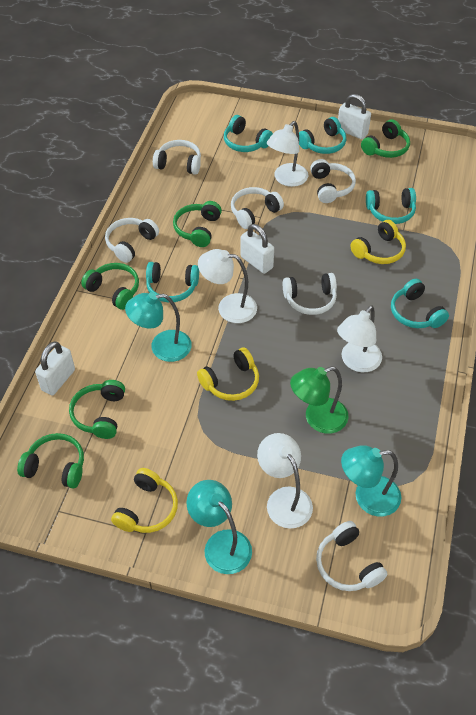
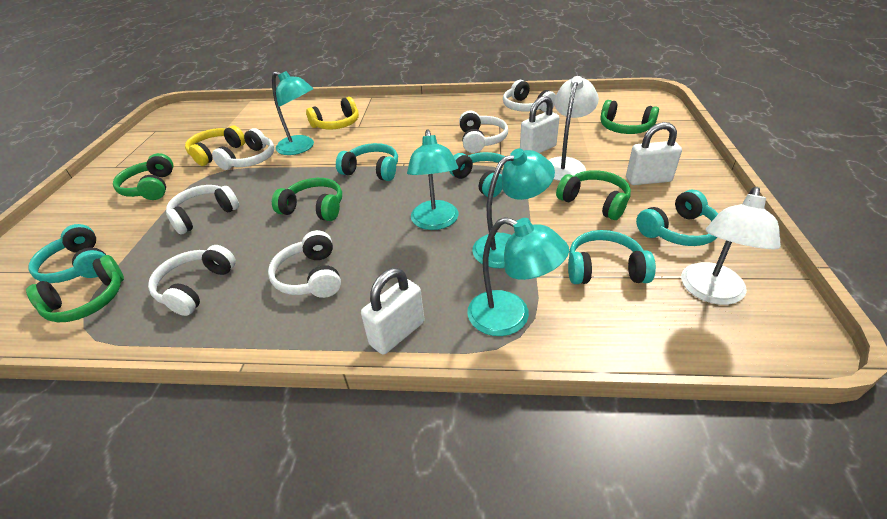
green lamp: 1 -> 0
turquoise lamp: 3 -> 4
white lamp: 4 -> 2
yellow headphones: 3 -> 2

